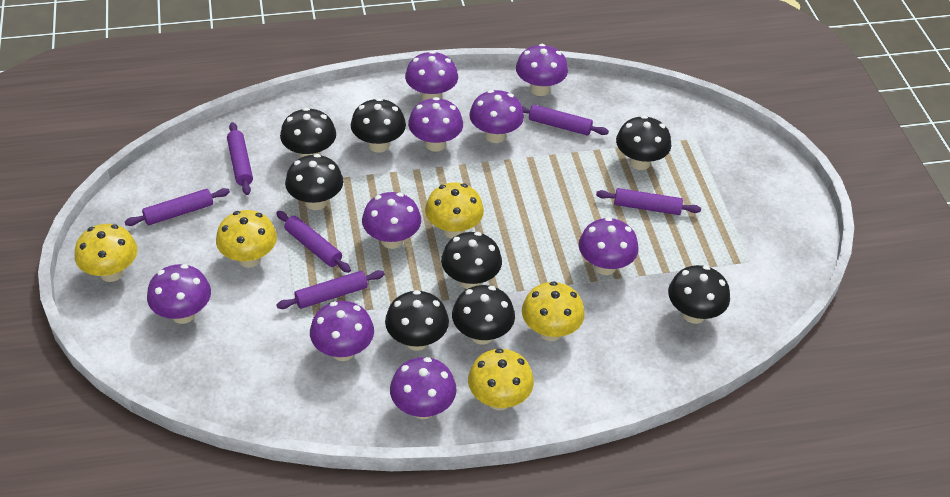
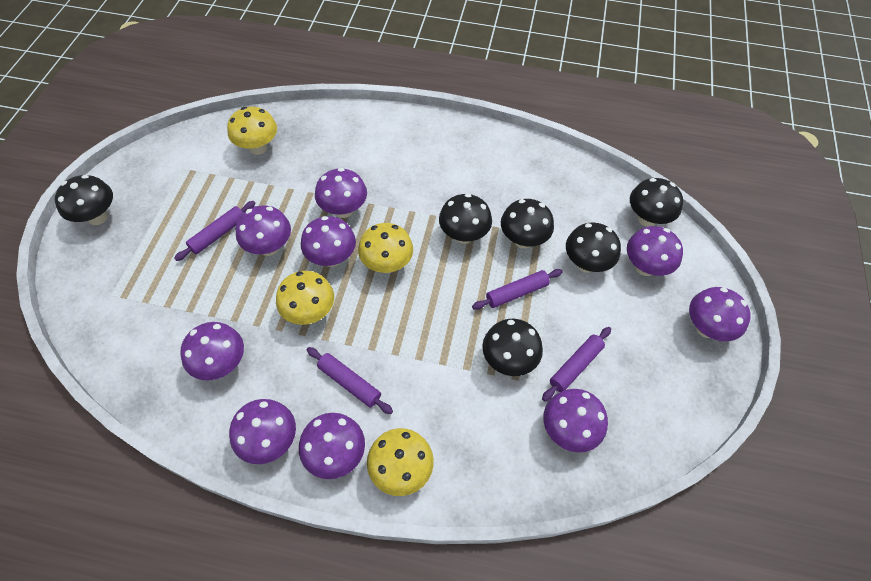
black mushroom: 8 -> 6
purple rolling pin: 6 -> 4
yellow mushroom: 5 -> 4

